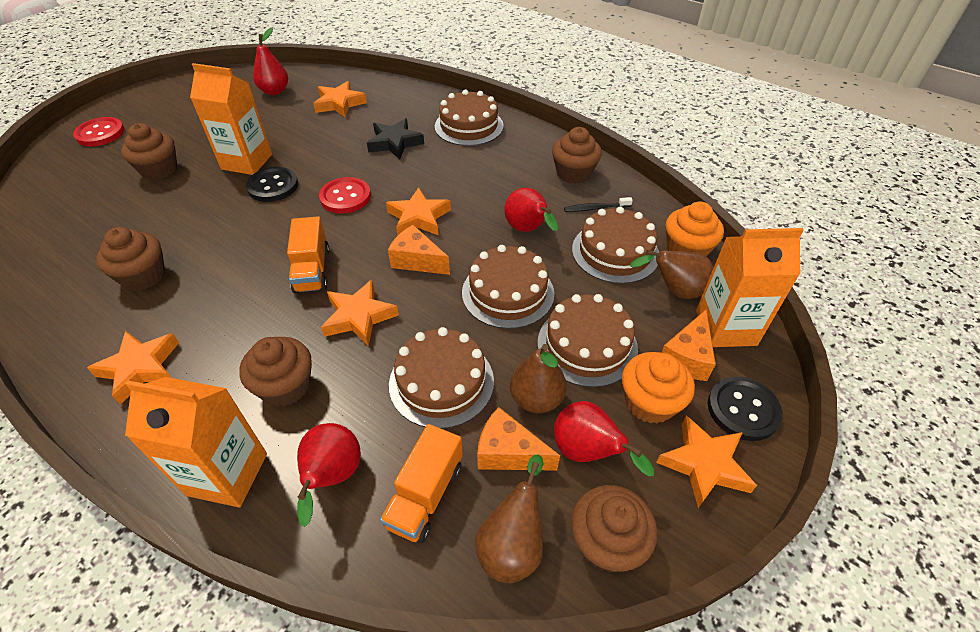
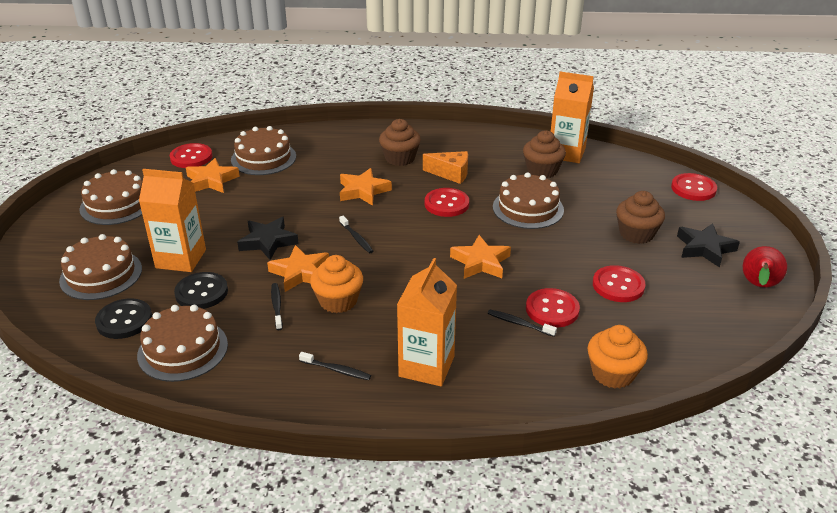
black star: 1 -> 2
black toothbrush: 1 -> 4
brown cupcake: 5 -> 3
brown pear: 3 -> 0
orange cheese: 3 -> 1
orange star: 5 -> 4
orange truck: 2 -> 0
red button: 2 -> 5
red pear: 4 -> 1

